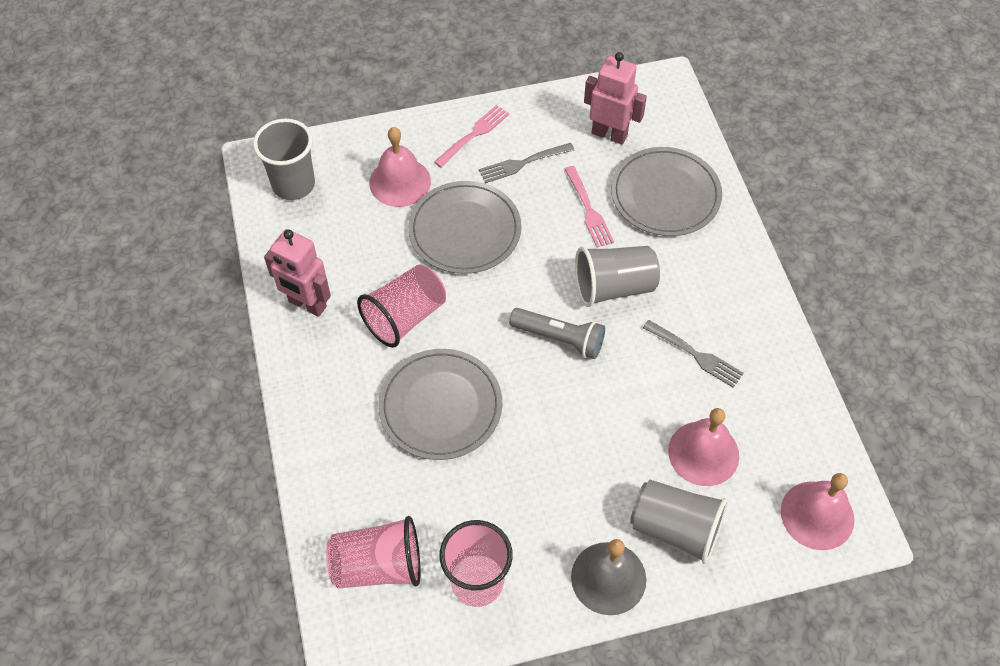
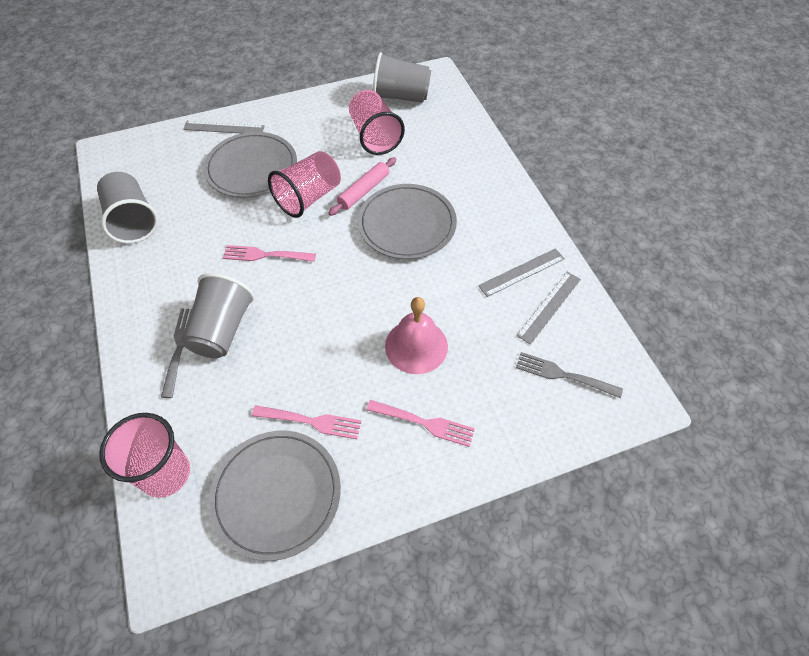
grey bell: 1 -> 0
grey flashlight: 1 -> 0
grey ruler: 0 -> 3
pink bell: 3 -> 1
pink fork: 2 -> 3
pink robot: 2 -> 0
pink rolling pin: 0 -> 1

